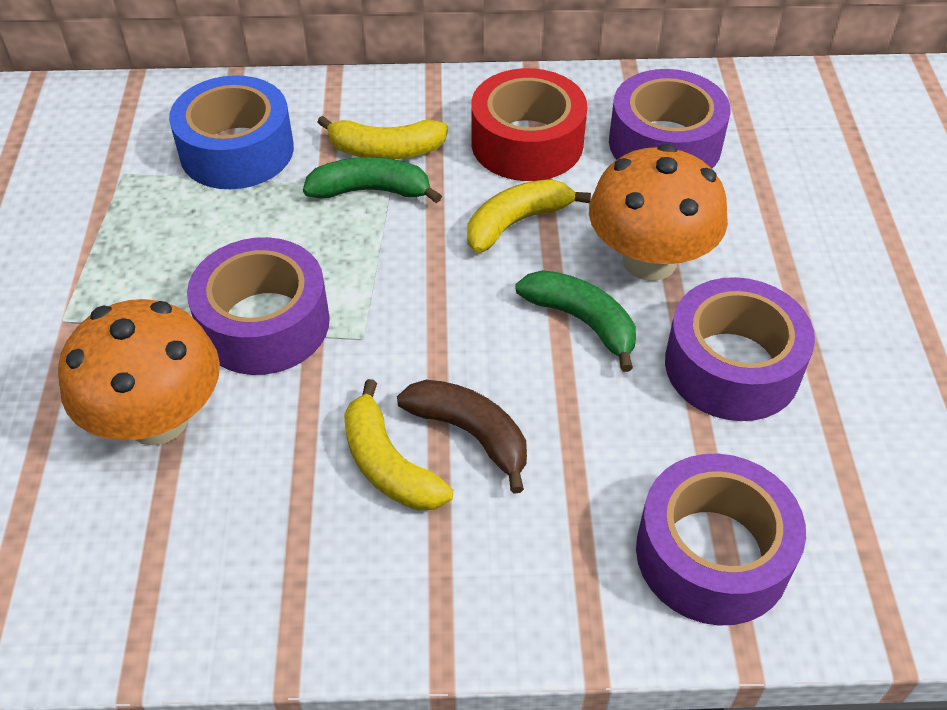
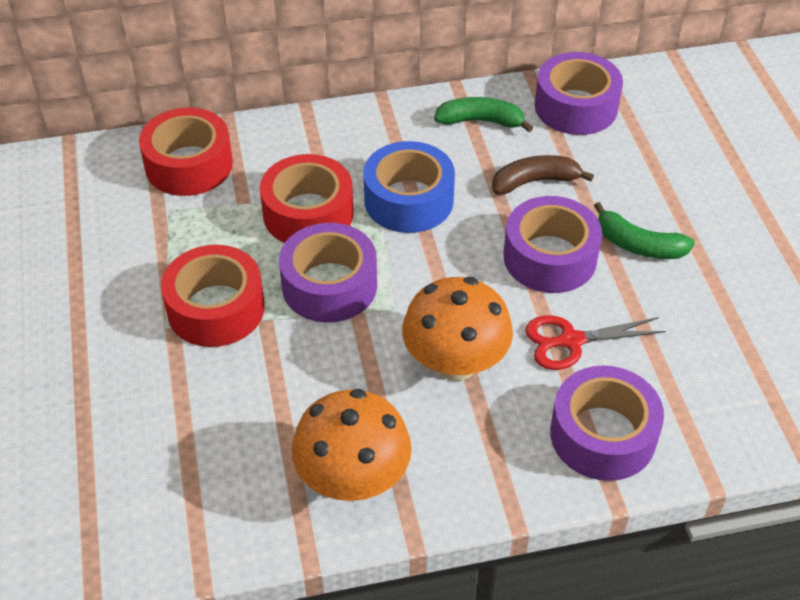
red scissors: 0 -> 1
red tape: 1 -> 3
yellow banana: 3 -> 0

